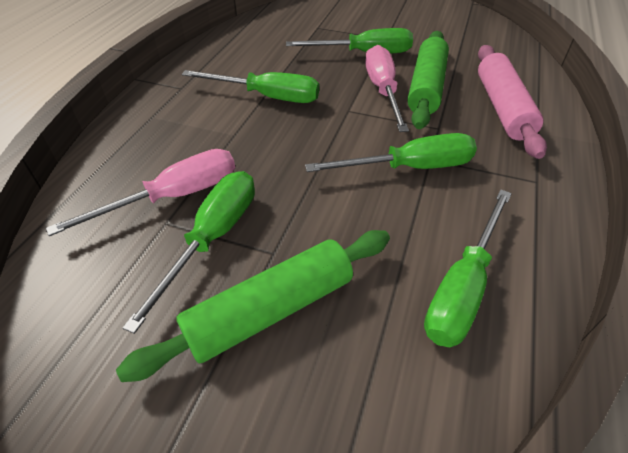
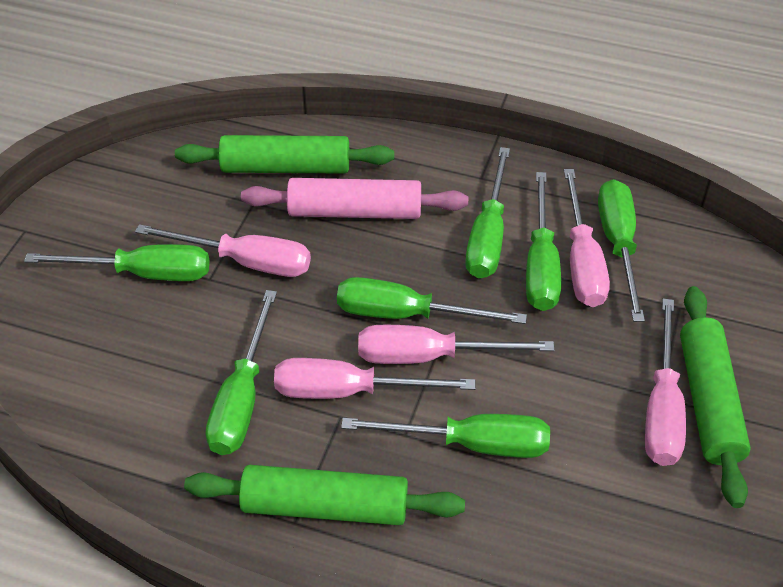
green rolling pin: 2 -> 3
green screwdriver: 5 -> 7
pink screwdriver: 2 -> 5

